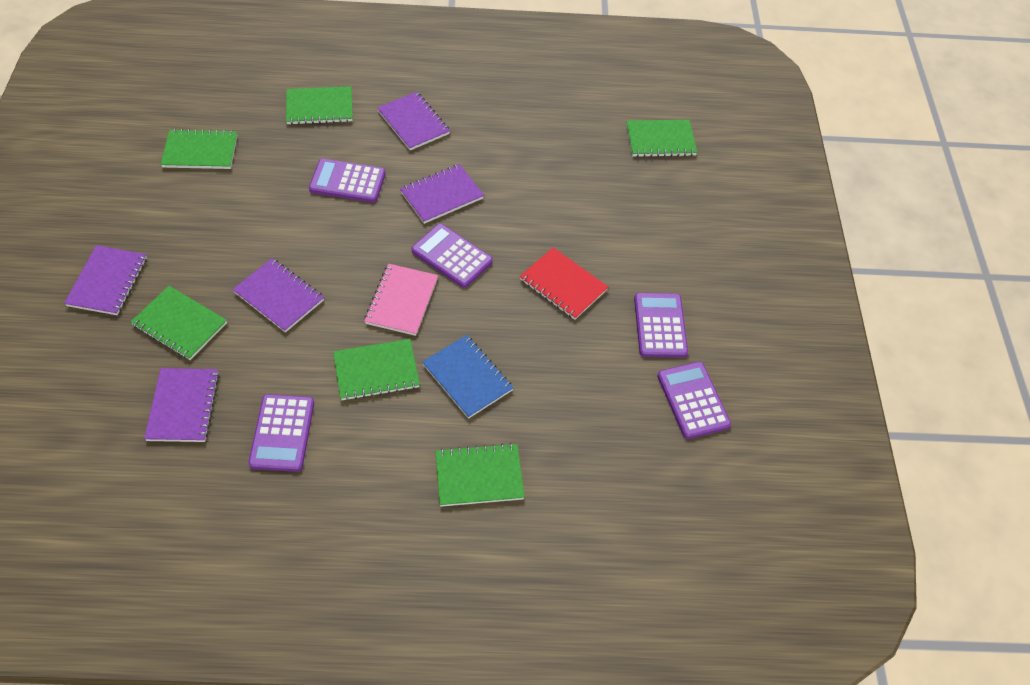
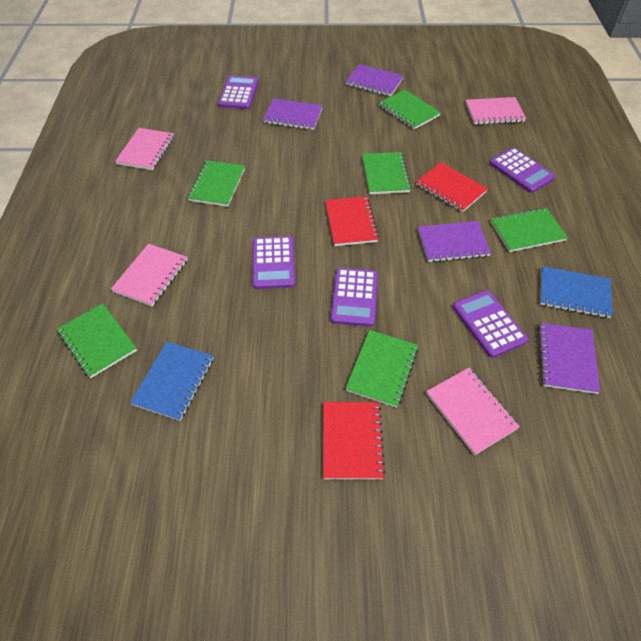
blue notebook: 1 -> 2
pink notebook: 1 -> 4
purple notebook: 5 -> 4
red notebook: 1 -> 3

